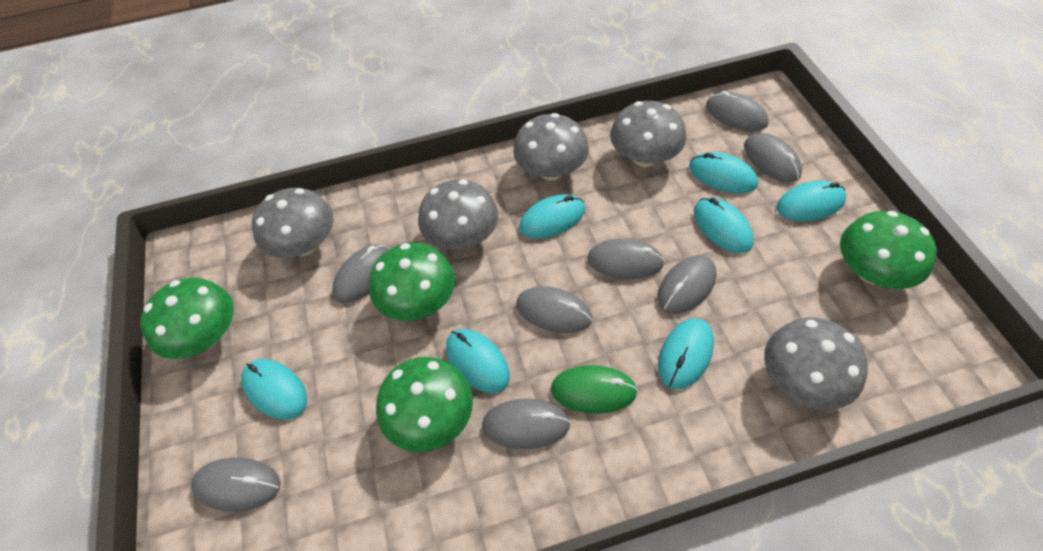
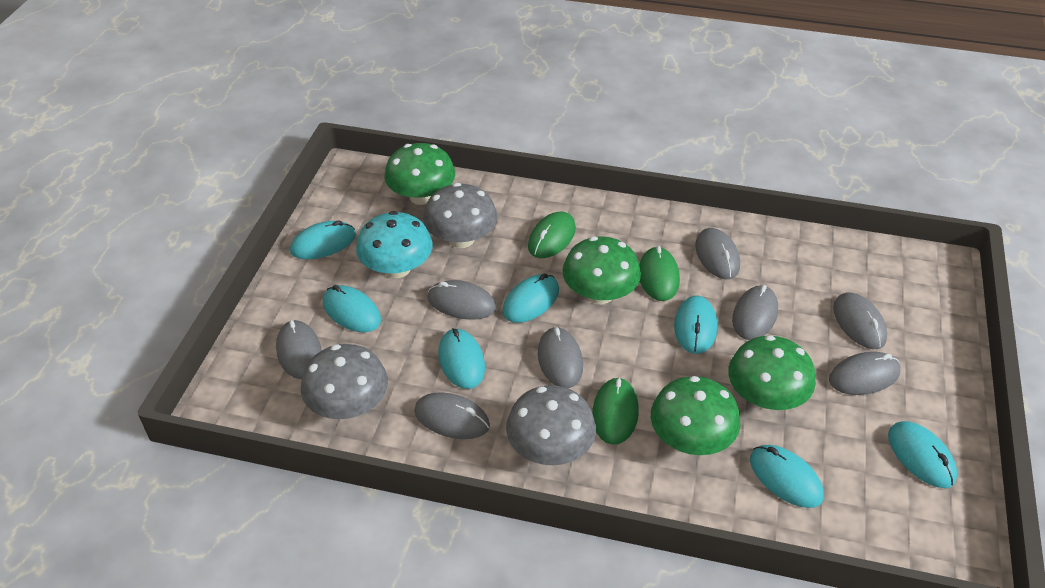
green mouse: 1 -> 3
grey mushroom: 5 -> 3
turquoise mushroom: 0 -> 1

